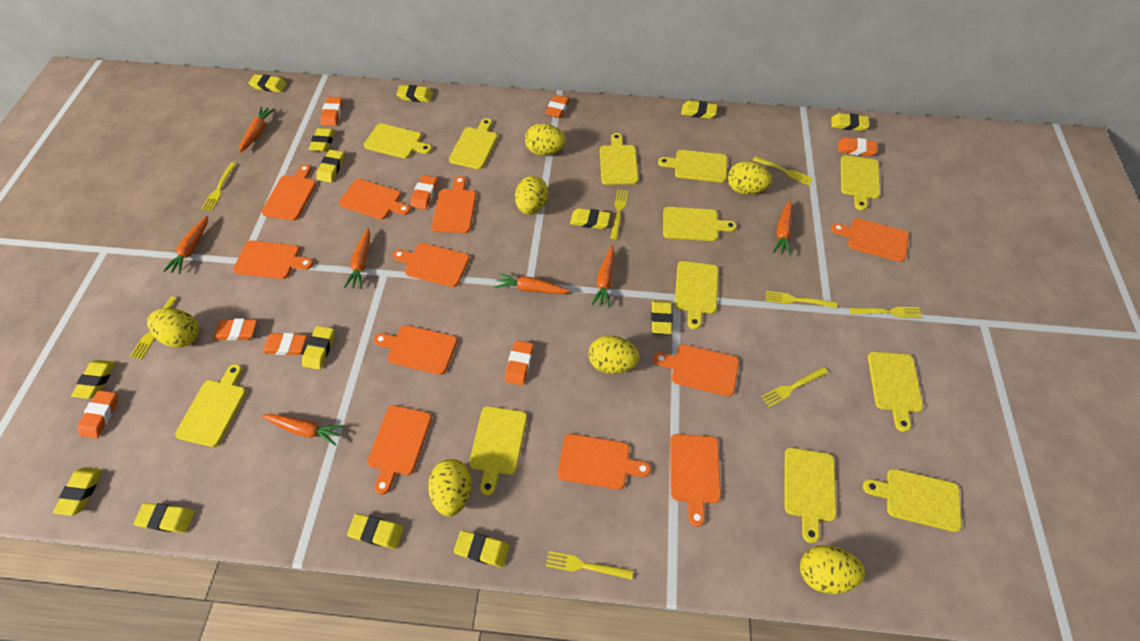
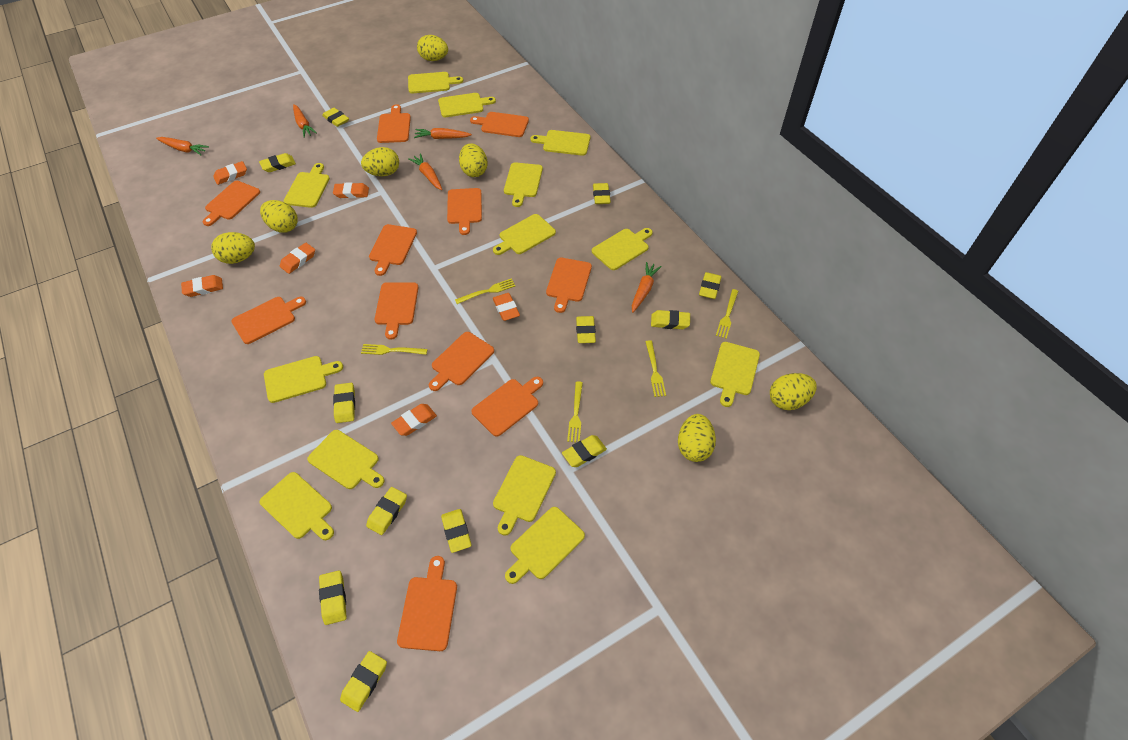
orange carrot: 7 -> 5
orange eraser: 8 -> 6
yellow cutting board: 12 -> 13
yellow eraser: 14 -> 12
yellow fork: 8 -> 5

